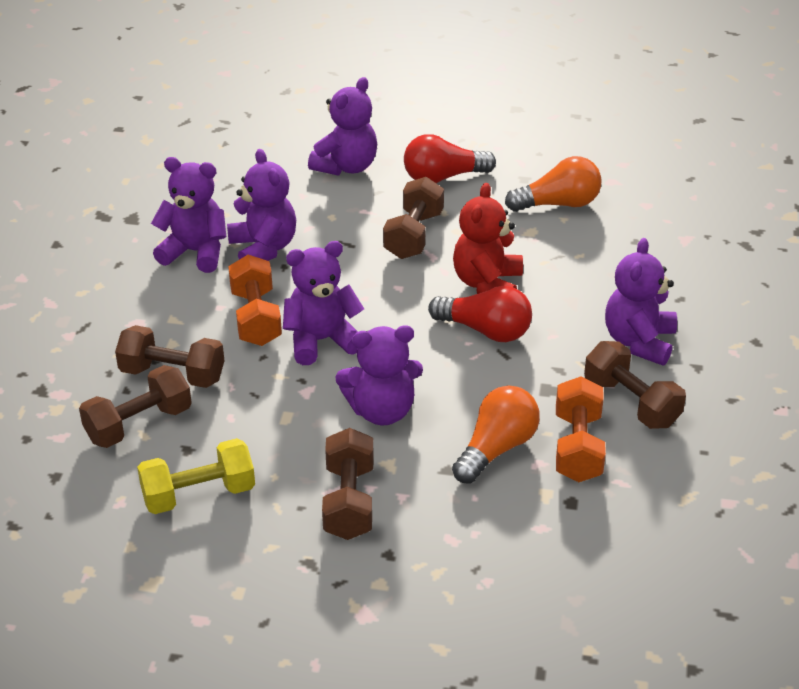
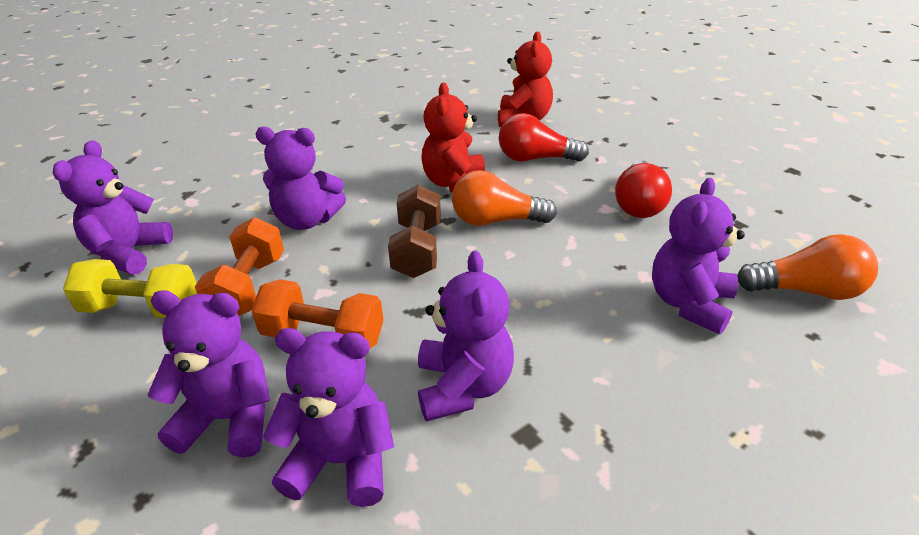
brown dumbbell: 5 -> 1
red teddy bear: 1 -> 2

